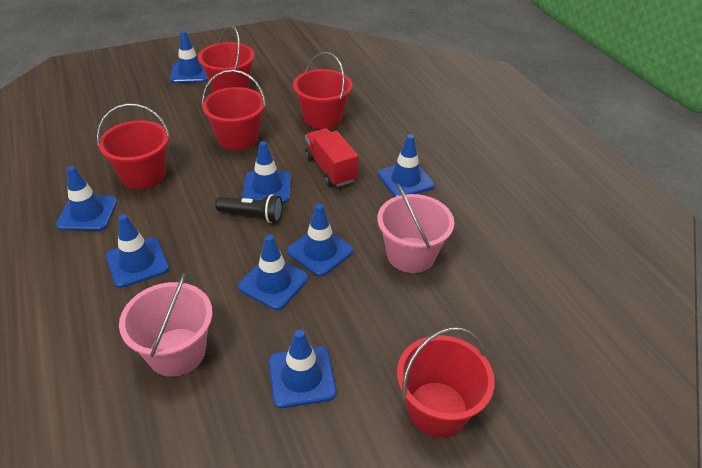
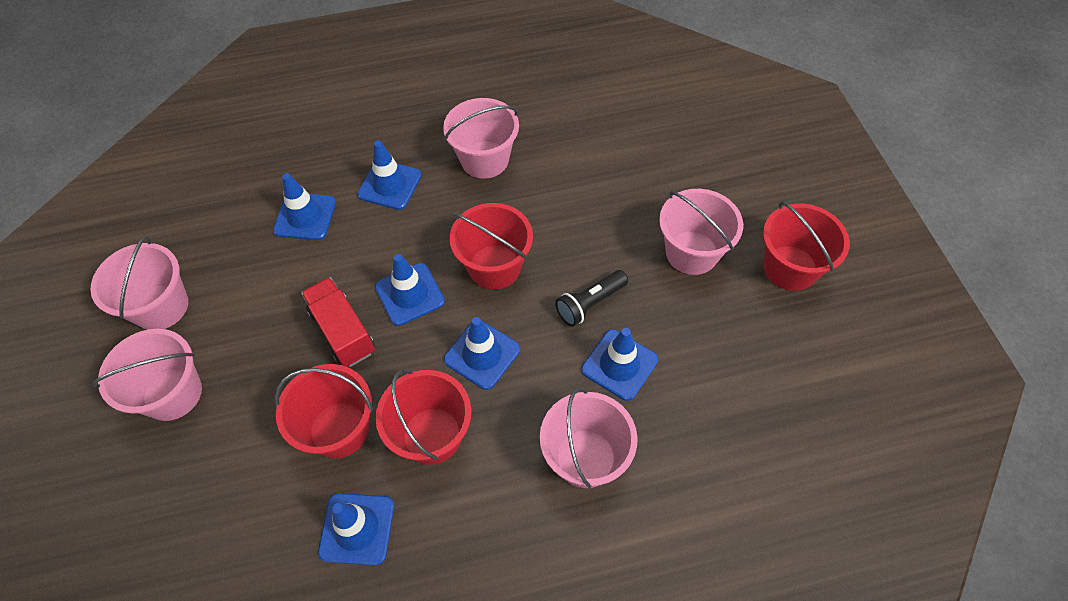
blue traffic cone: 8 -> 6
pink bucket: 2 -> 5
red bucket: 5 -> 4

